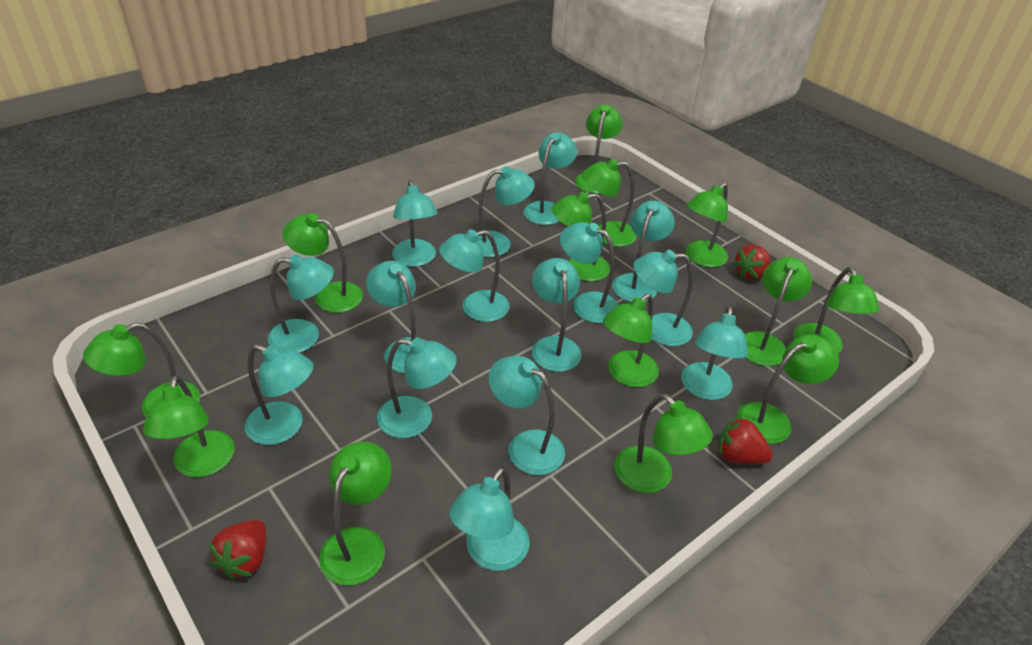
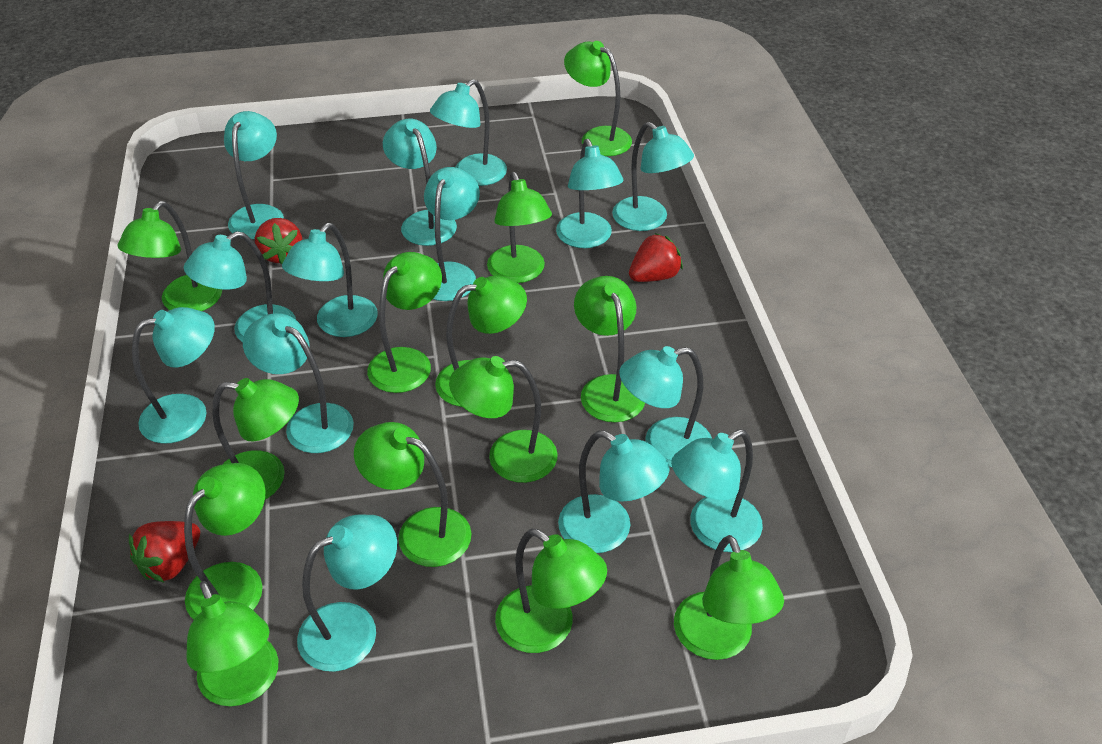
turquoise lamp: 15 -> 14

